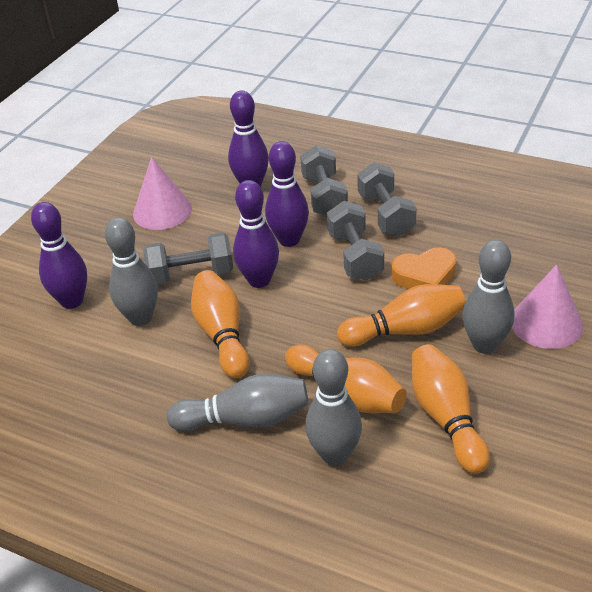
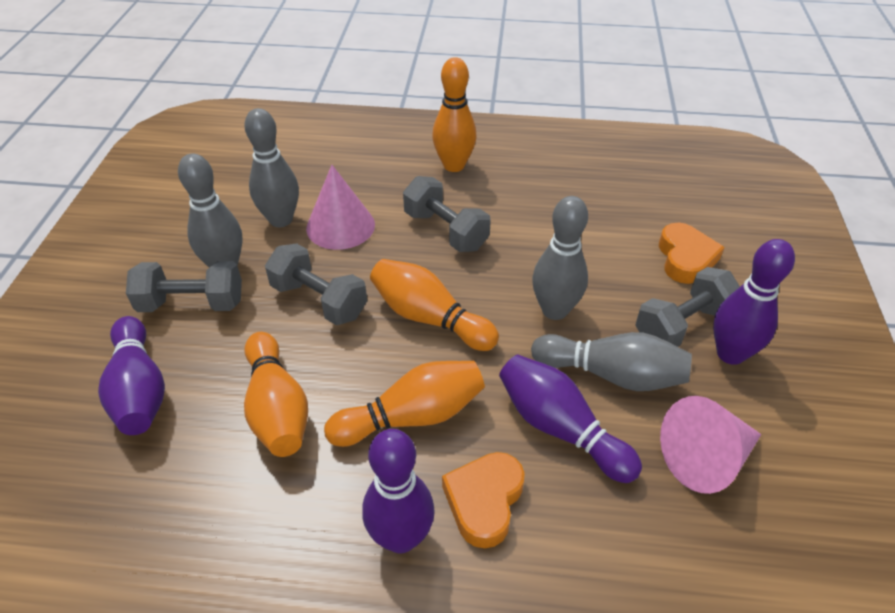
orange heart: 1 -> 2

